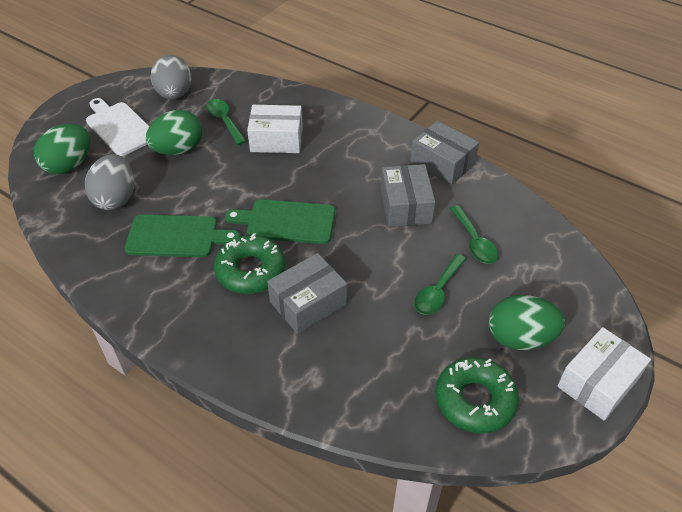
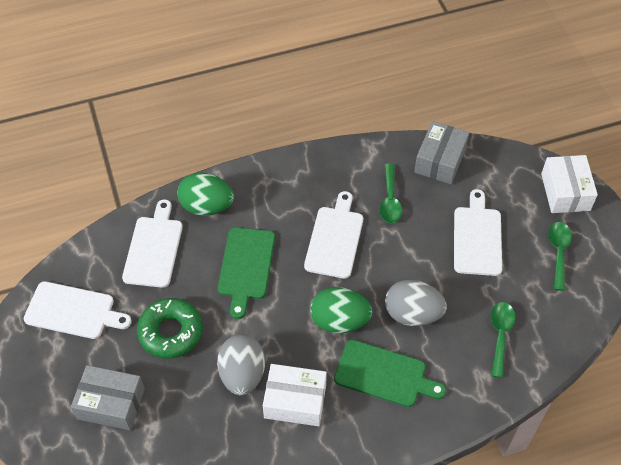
green donut: 2 -> 1
green egg: 3 -> 2
grey box: 3 -> 2
white cutting board: 1 -> 4

